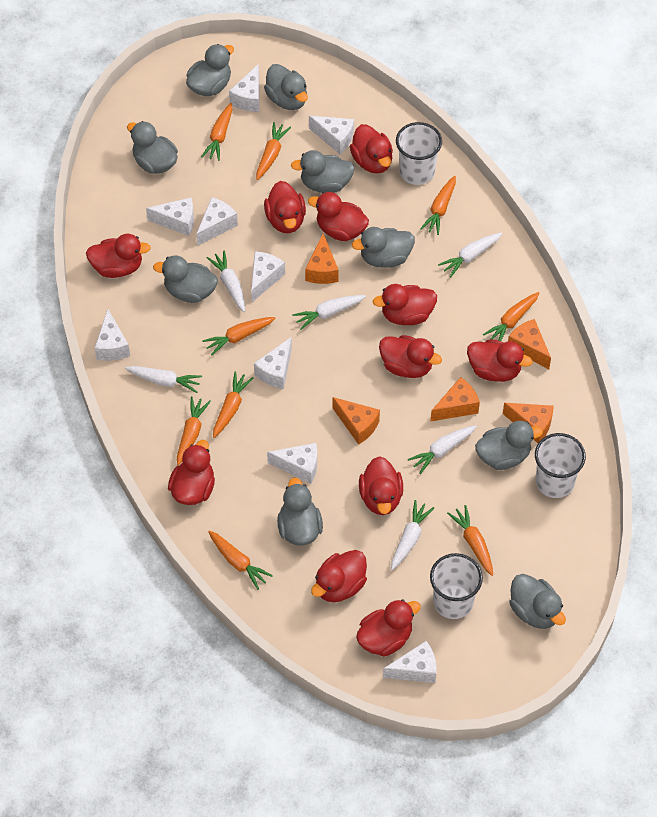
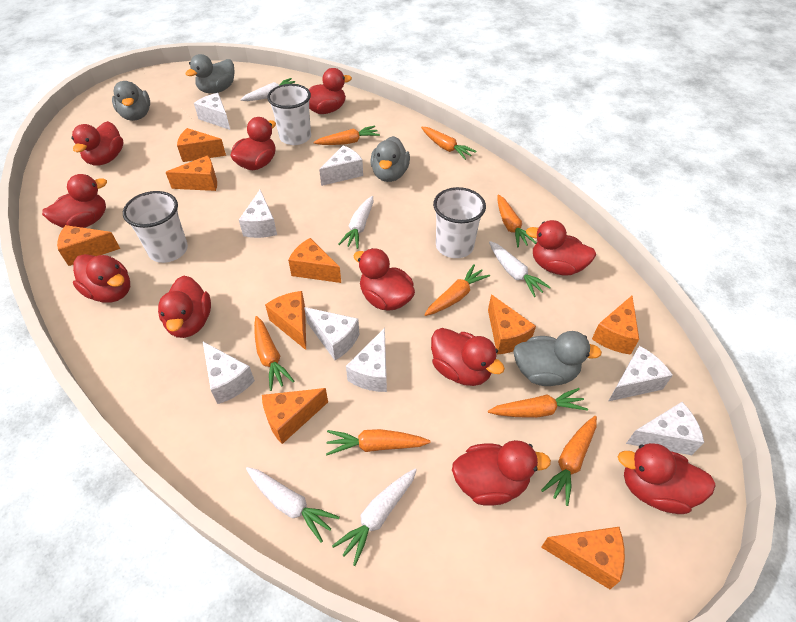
grey duck: 9 -> 4
orange carrot: 9 -> 8
orange cheese: 5 -> 9
white carrot: 6 -> 5
white cheese: 9 -> 8

